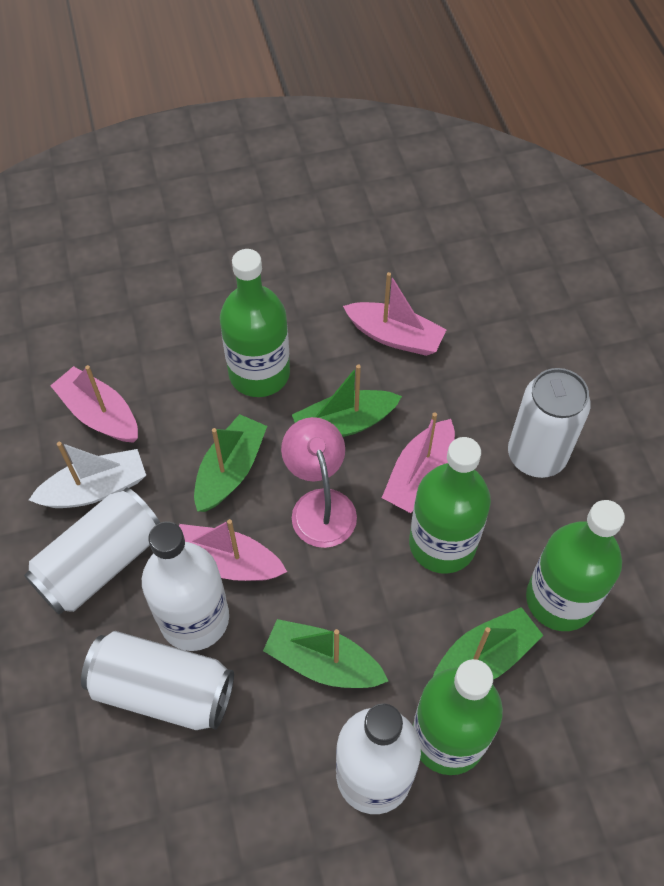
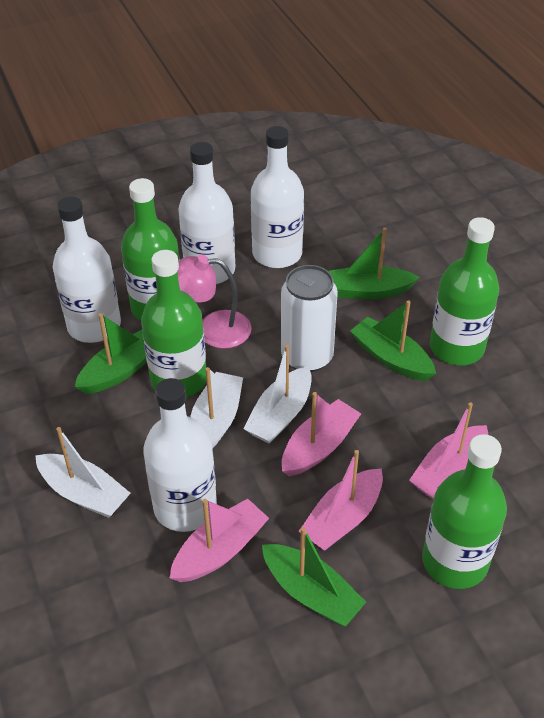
white boat: 1 -> 3
white bottle: 2 -> 4
white can: 3 -> 1

